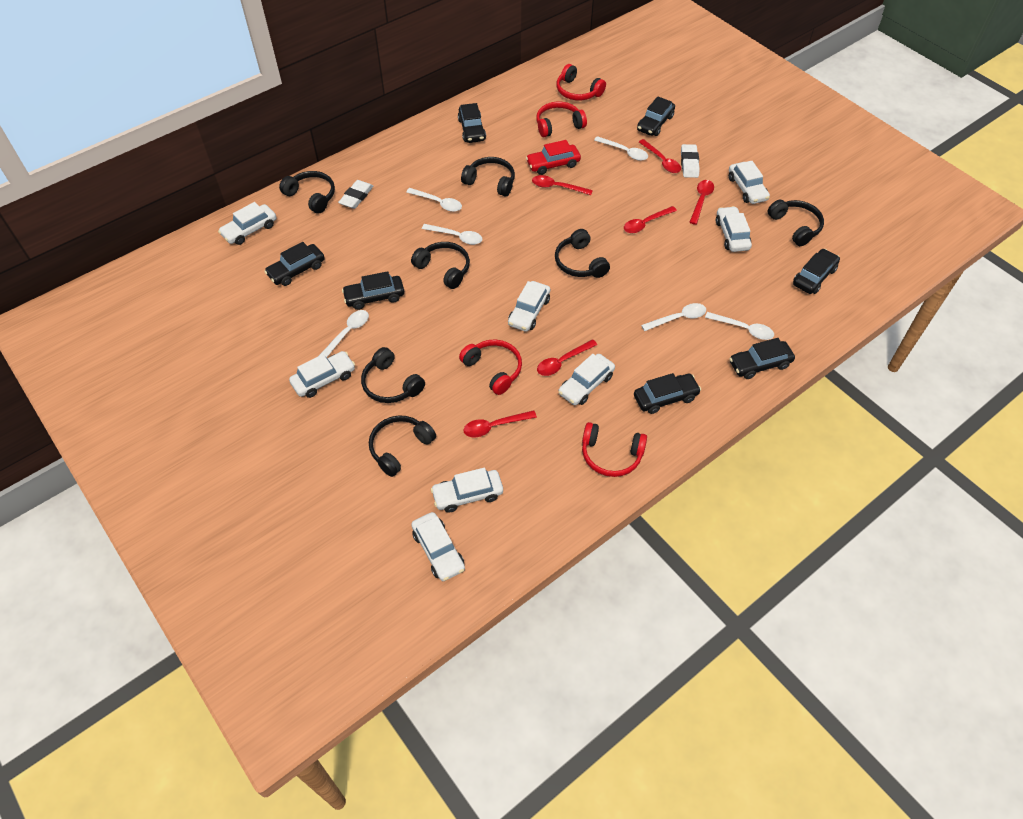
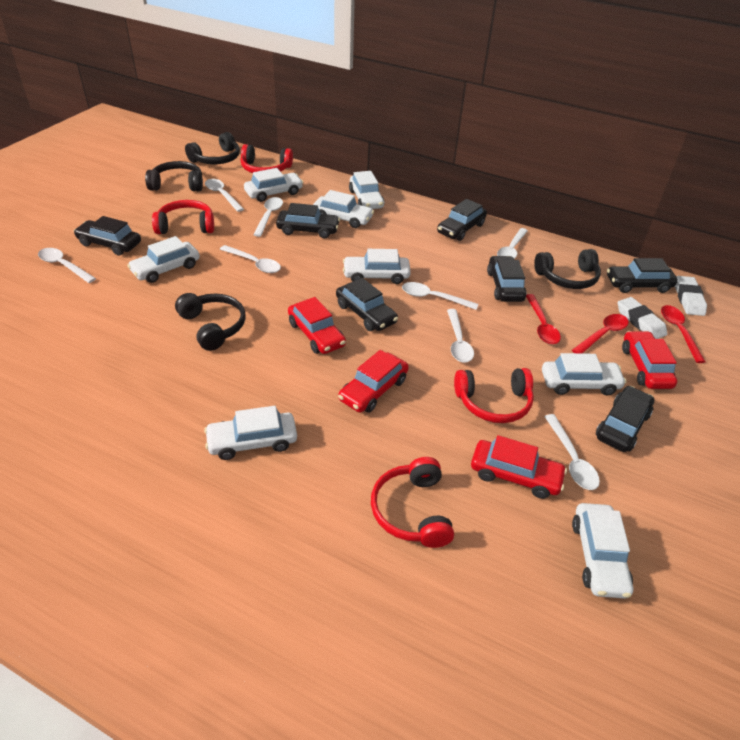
black headphones: 7 -> 4
red car: 1 -> 4
red spoon: 6 -> 3
white spoon: 6 -> 8

